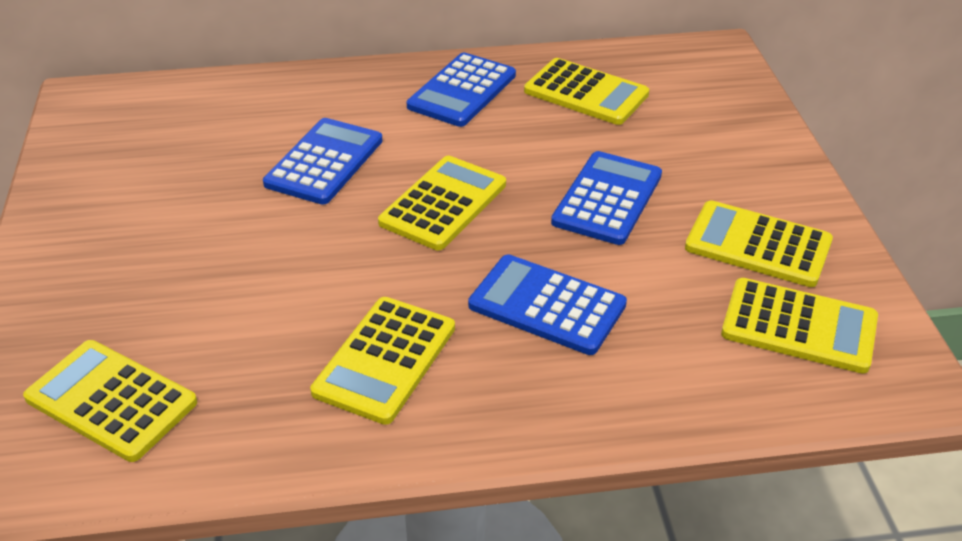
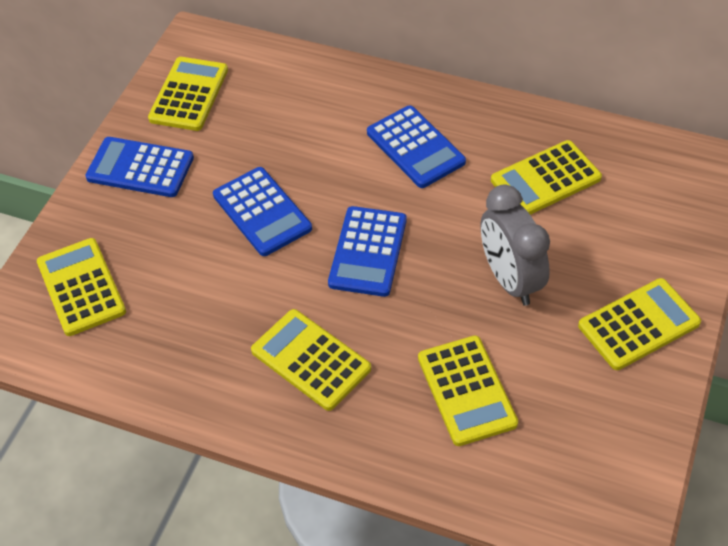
grey clock: 0 -> 1

